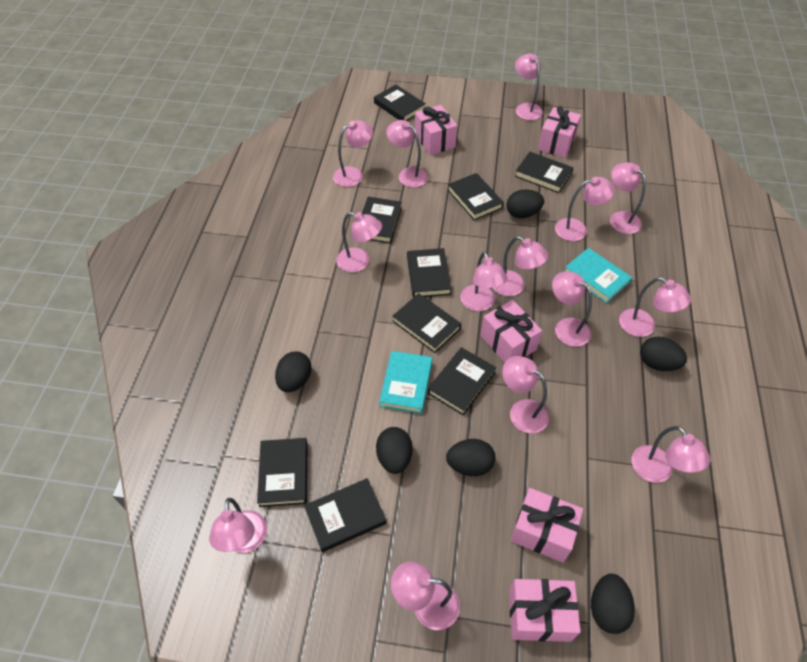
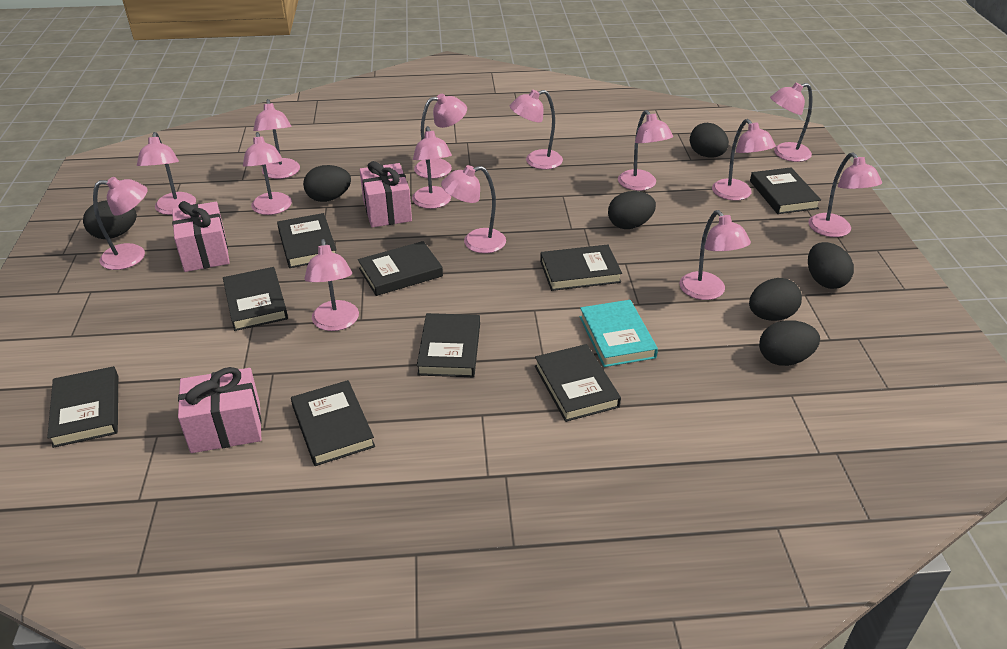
black egg: 6 -> 7
pink gift: 5 -> 3
turquoise book: 2 -> 1

